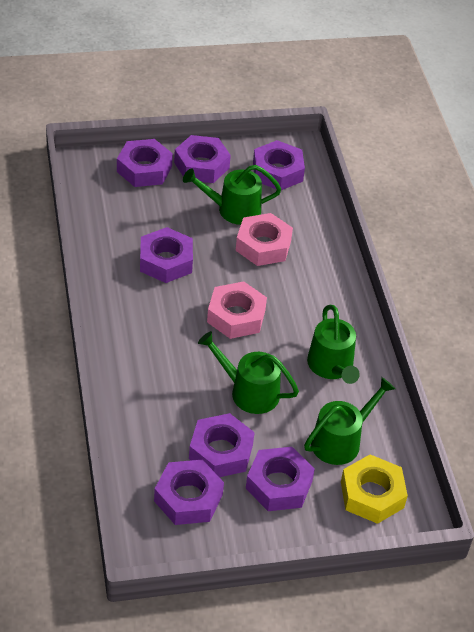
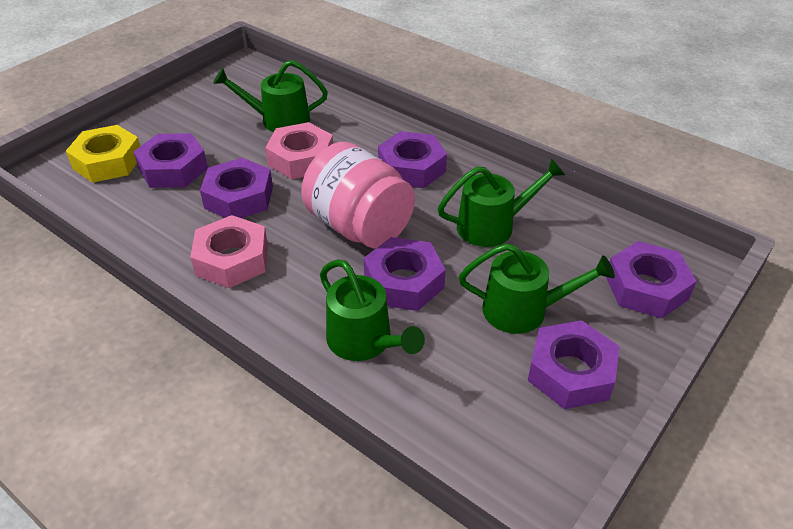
pink jar: 0 -> 1
purple nut: 7 -> 6

